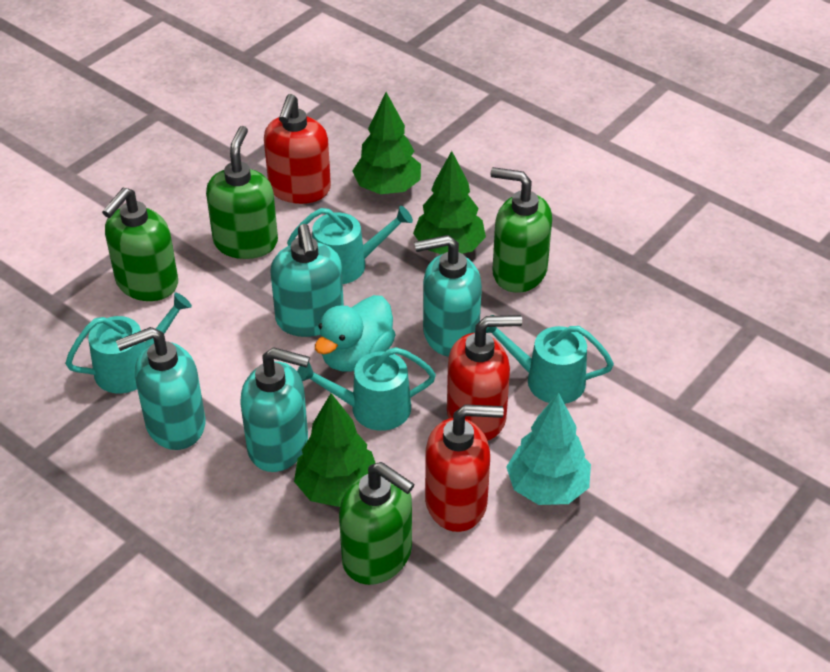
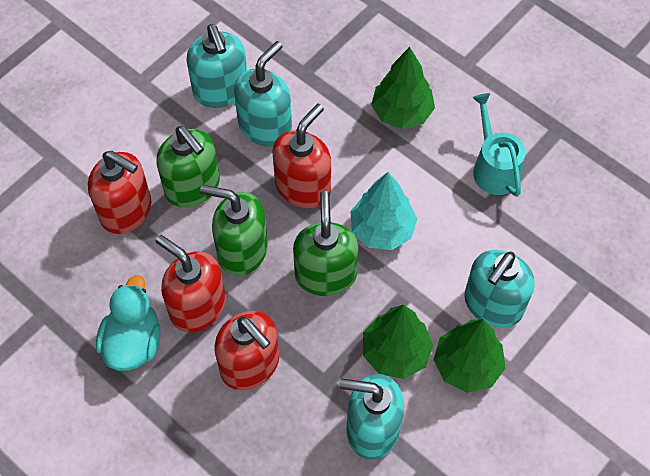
green soap dispenser: 4 -> 3
red soap dispenser: 3 -> 4
turquoise watering can: 4 -> 1

